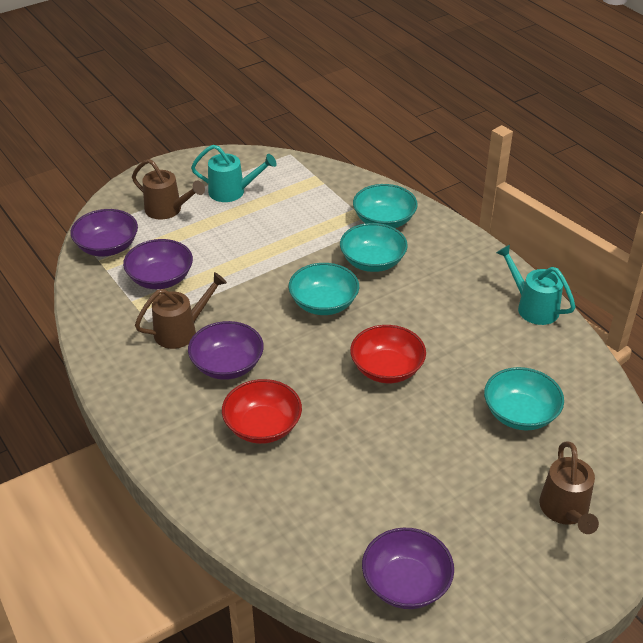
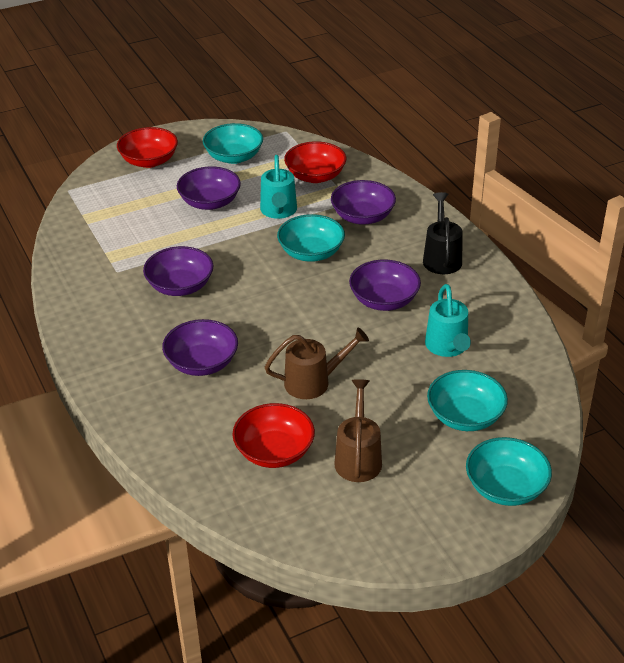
black watering can: 0 -> 1
brown watering can: 3 -> 2
purple bowl: 4 -> 5
red bowl: 2 -> 3

